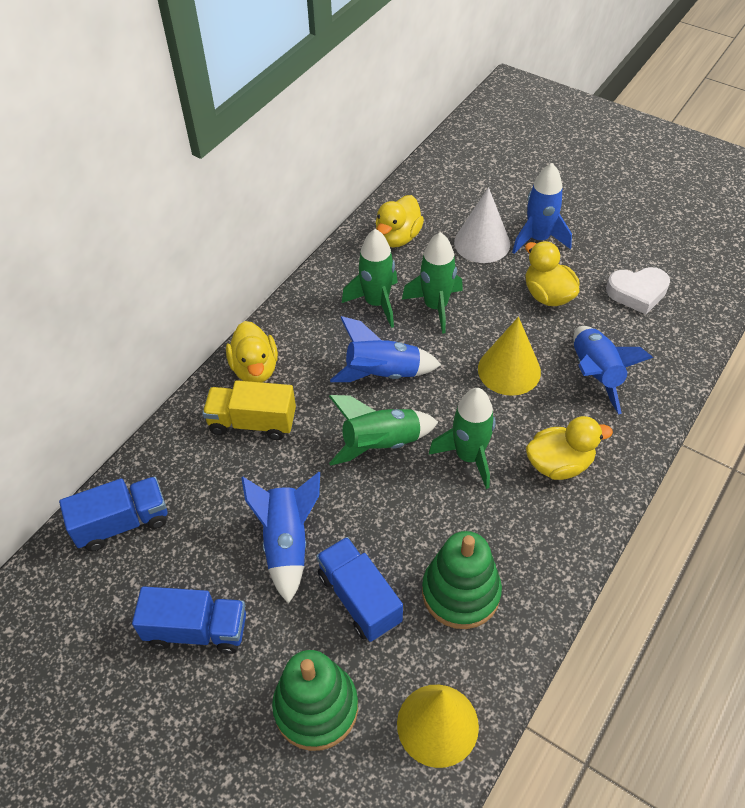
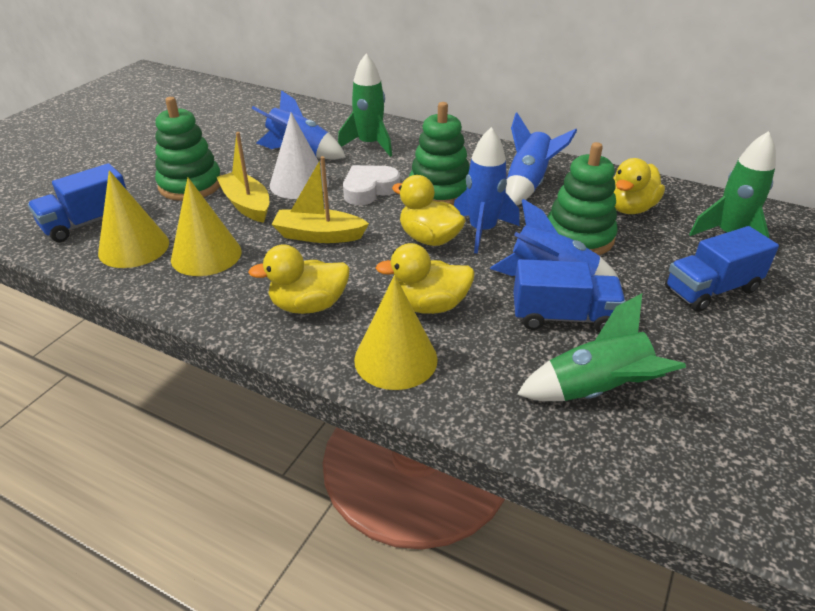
green rocket: 4 -> 3
green stacking toy: 2 -> 3
yellow boat: 0 -> 2
yellow cone: 2 -> 3
yellow truck: 1 -> 0

